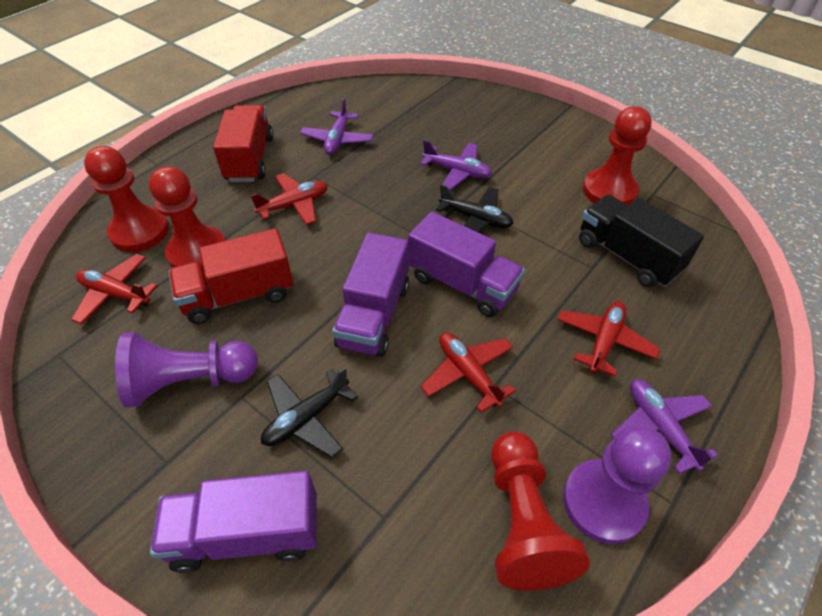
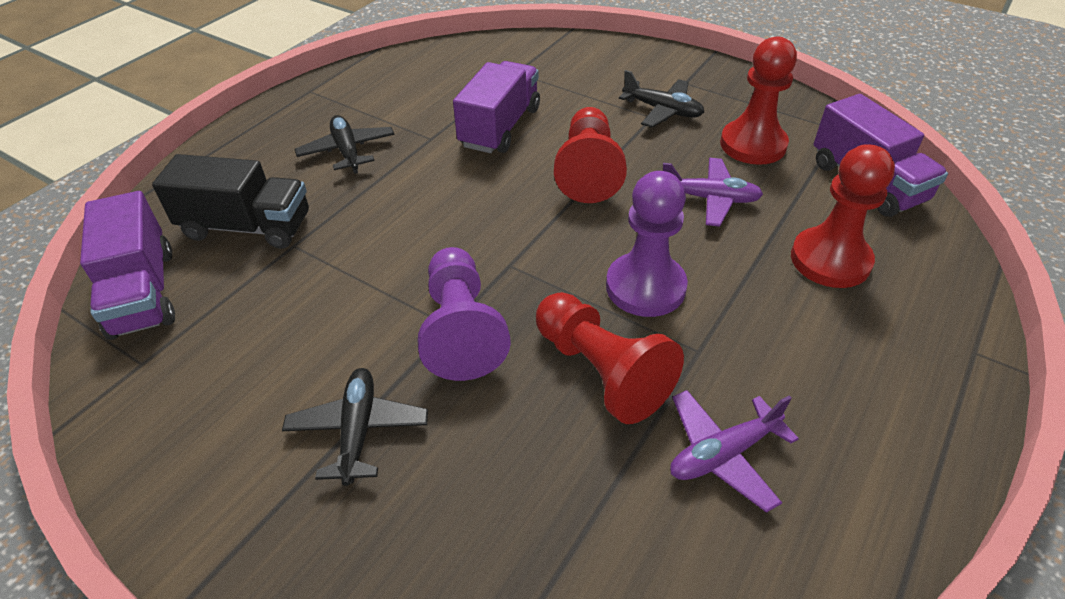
black plane: 2 -> 3
purple plane: 3 -> 2
red plane: 4 -> 0
red truck: 2 -> 0

